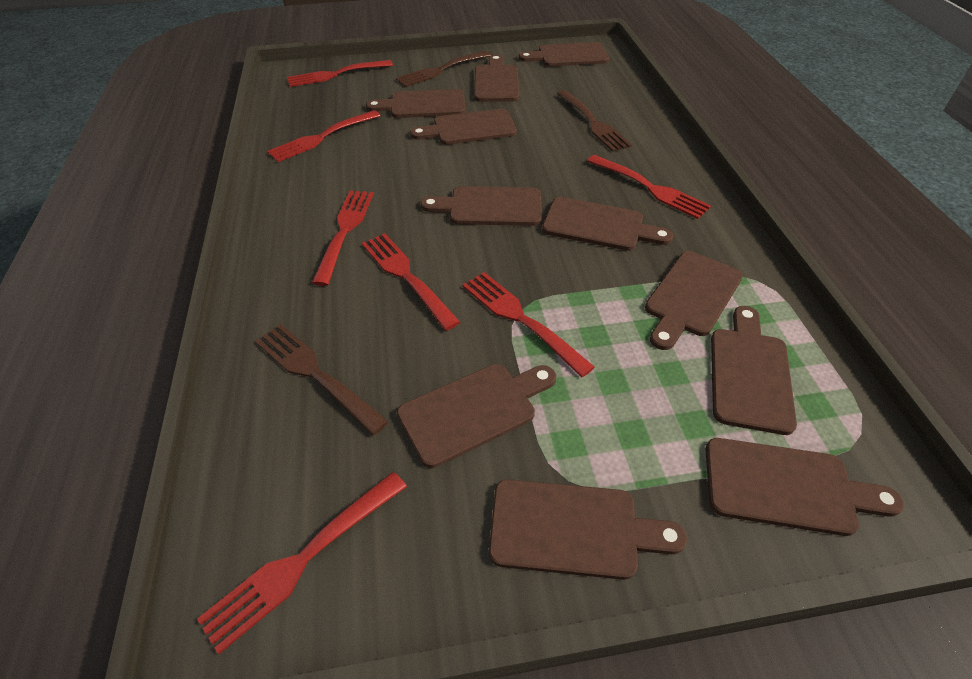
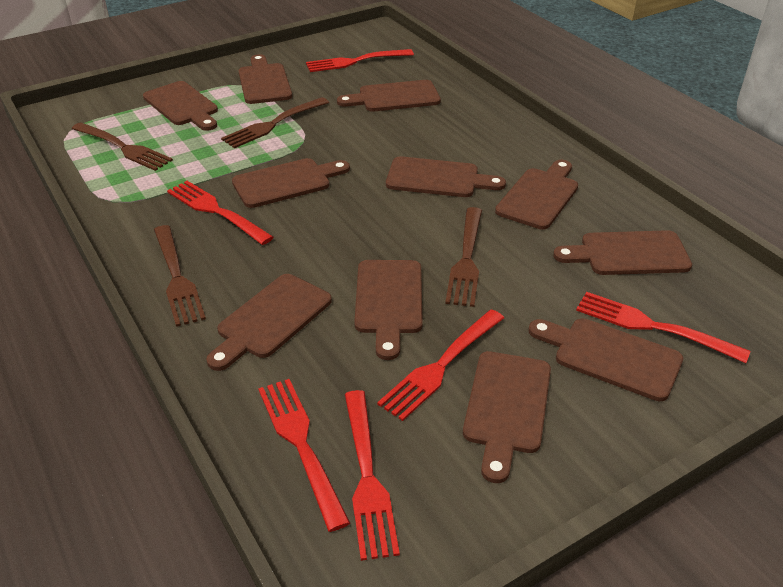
brown fork: 3 -> 4
red fork: 7 -> 6

